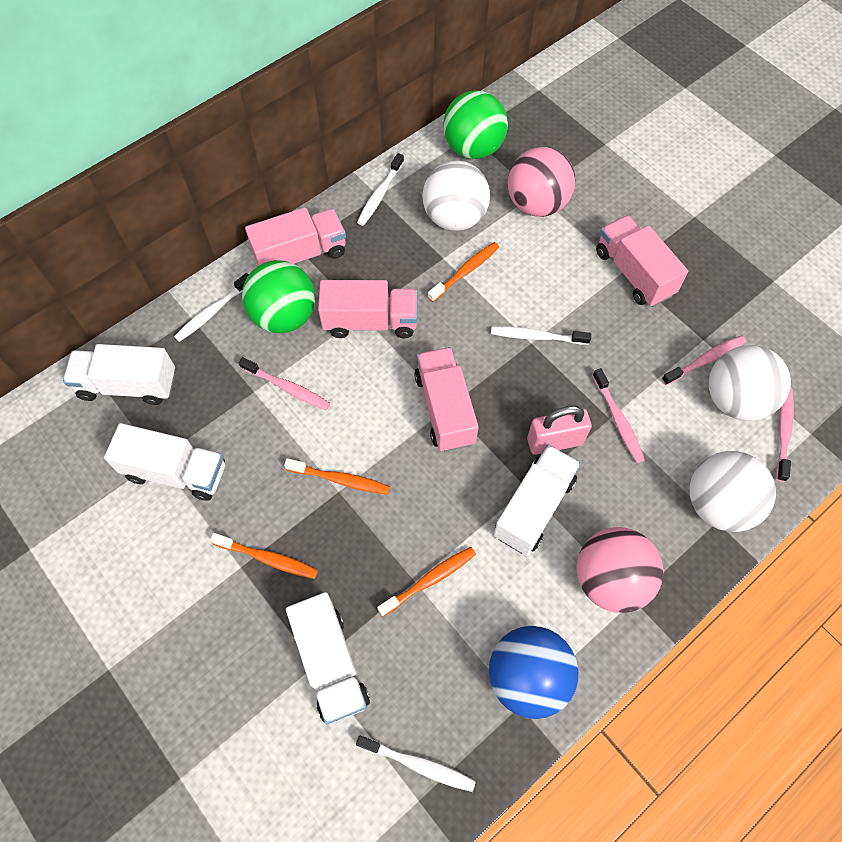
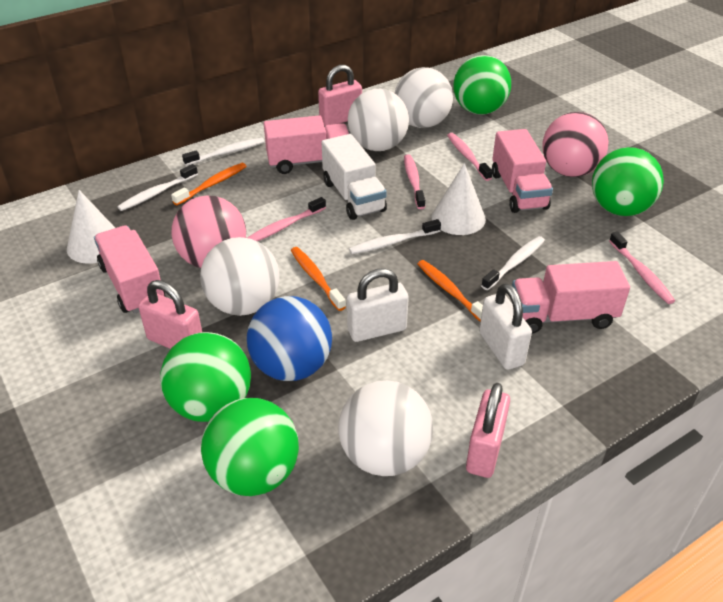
green ball: 2 -> 4
orange toothbrush: 4 -> 3
pink padlock: 1 -> 3
white ball: 3 -> 4
white cone: 0 -> 2
white padlock: 0 -> 2
white truck: 4 -> 1

